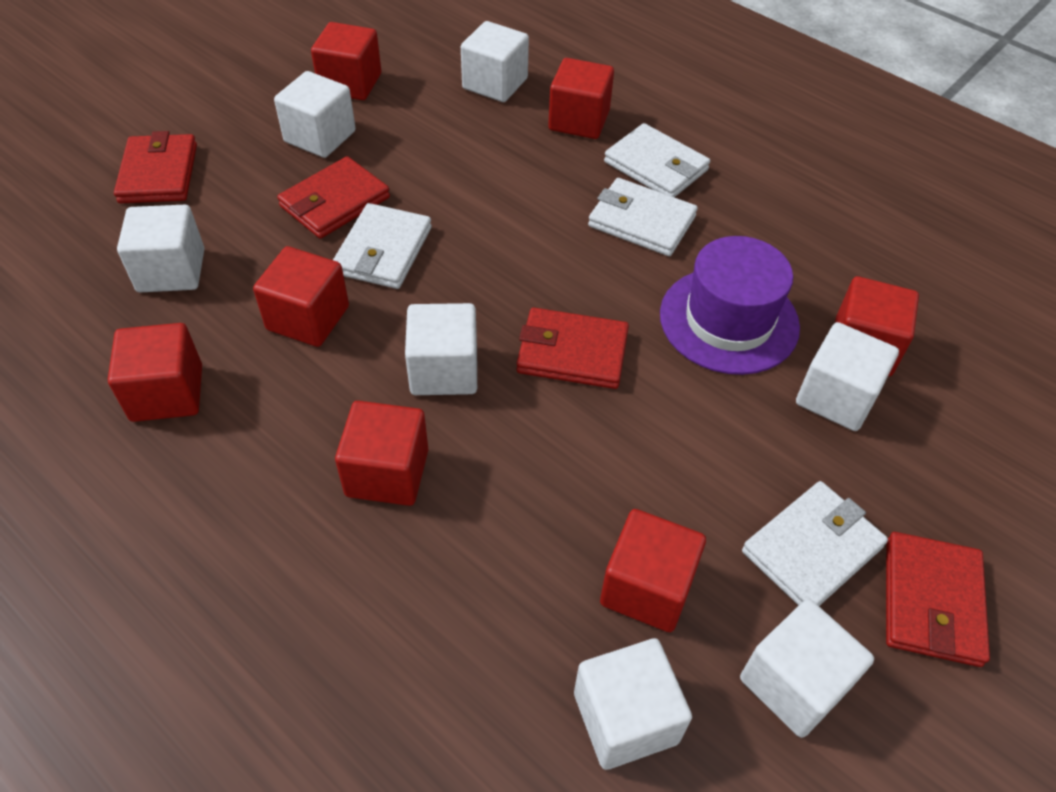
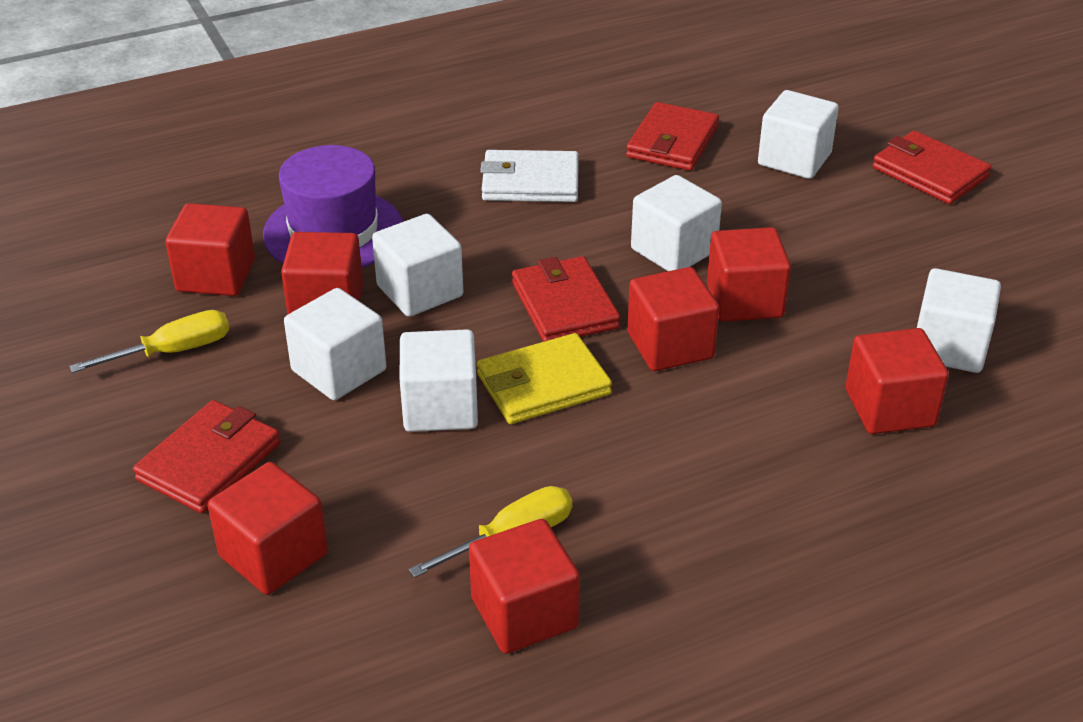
white cube: 7 -> 6
white wallet: 4 -> 1
yellow screwdriver: 0 -> 2
yellow wallet: 0 -> 1

